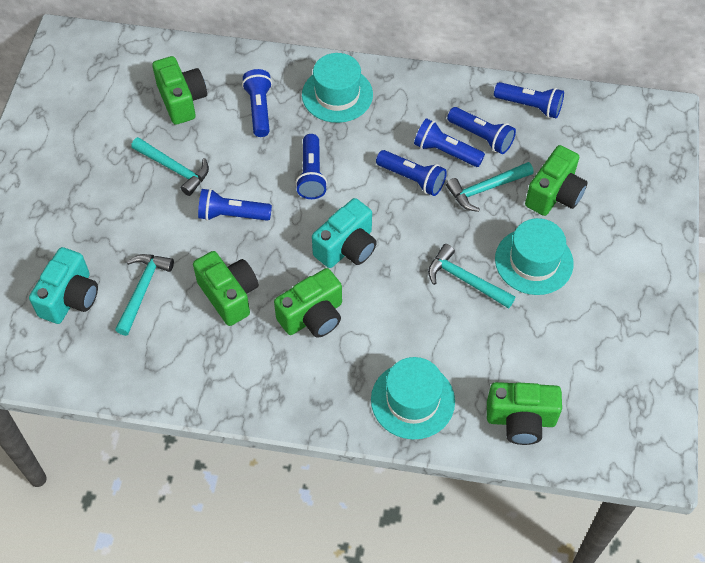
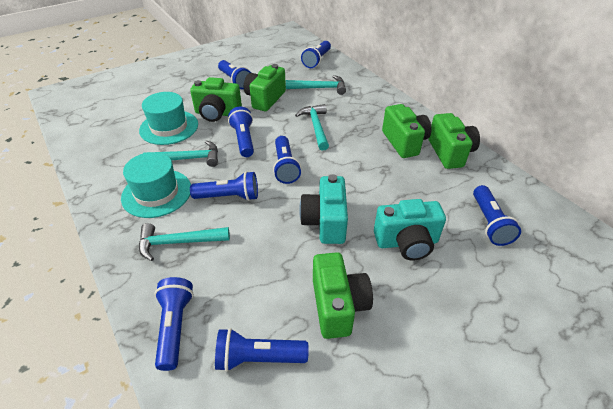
blue flashlight: 7 -> 8
turquoise hat: 3 -> 2

